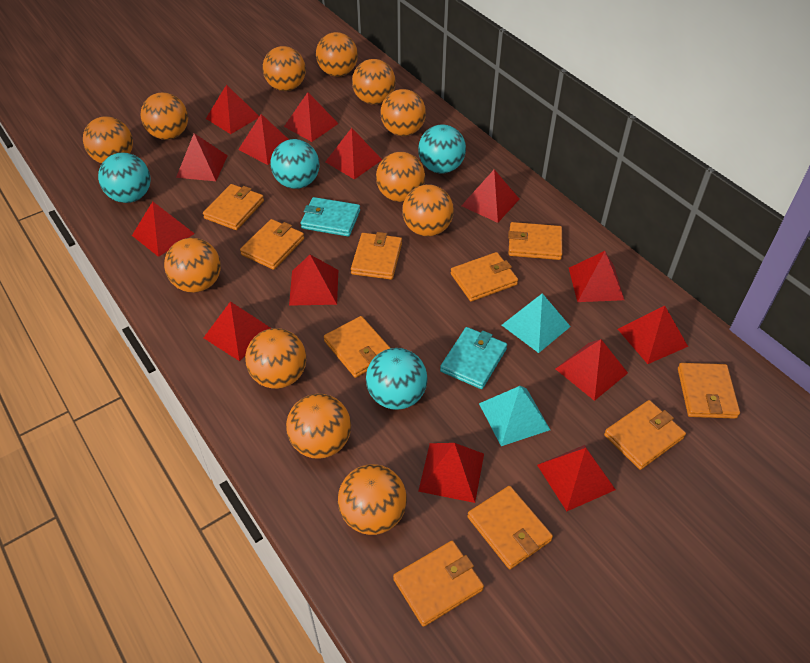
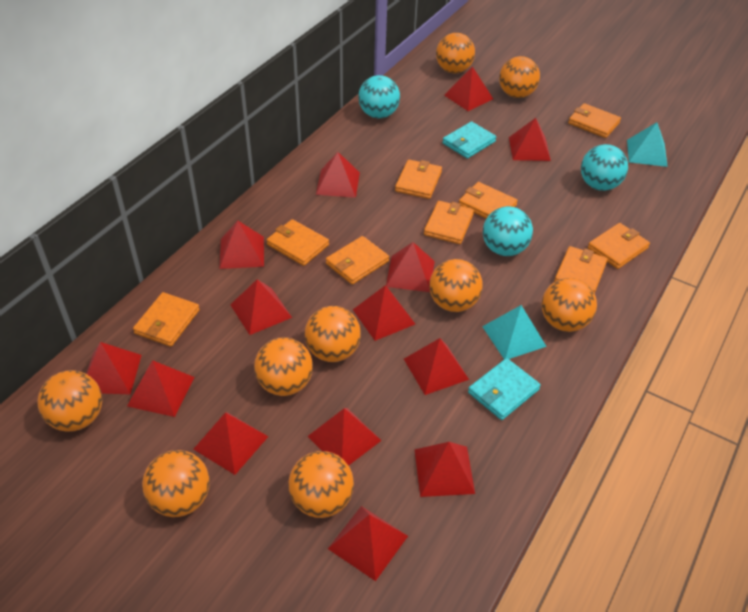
orange ball: 12 -> 9
orange wallet: 10 -> 9
turquoise ball: 4 -> 3

